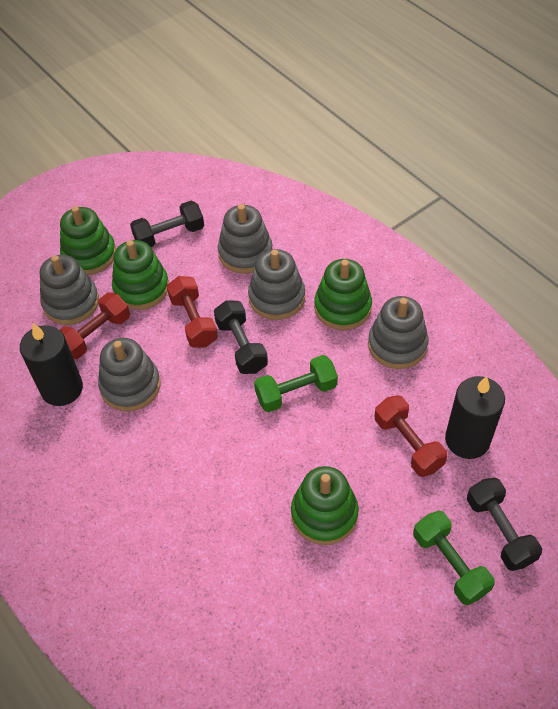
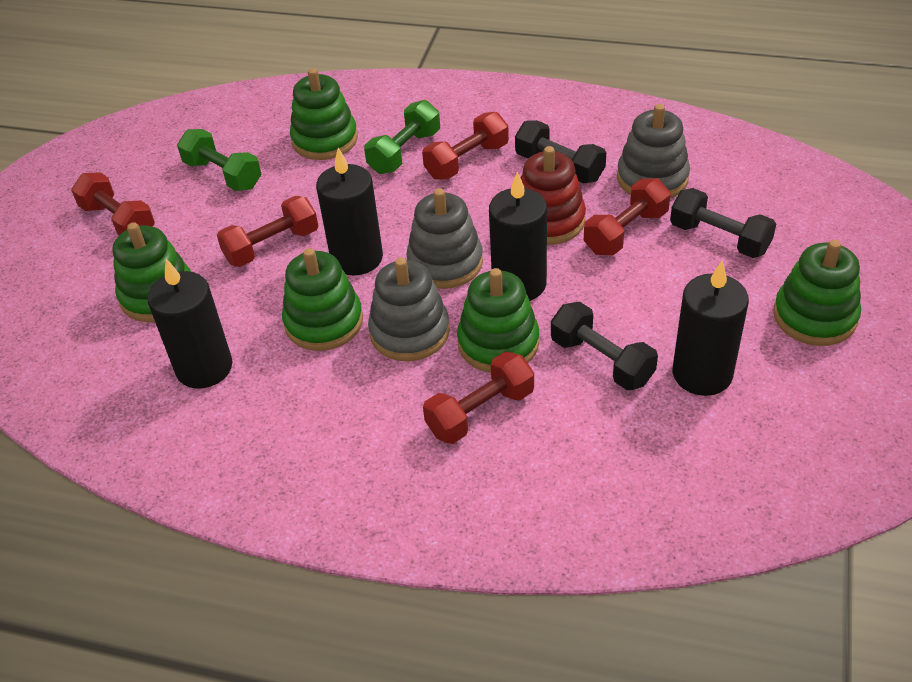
black candle: 2 -> 4
green stacking toy: 4 -> 5
grey stacking toy: 5 -> 3
red dumbbell: 3 -> 5
red stacking toy: 0 -> 1

